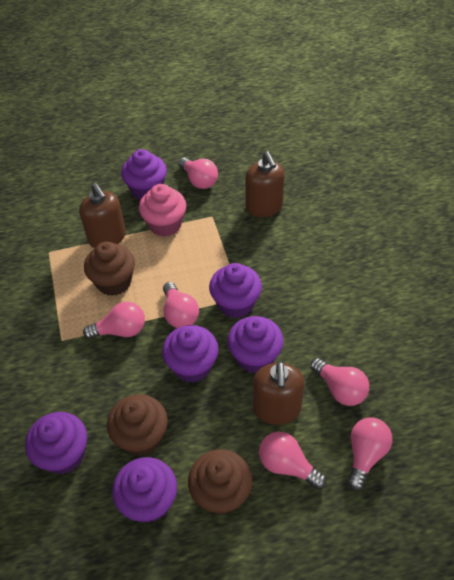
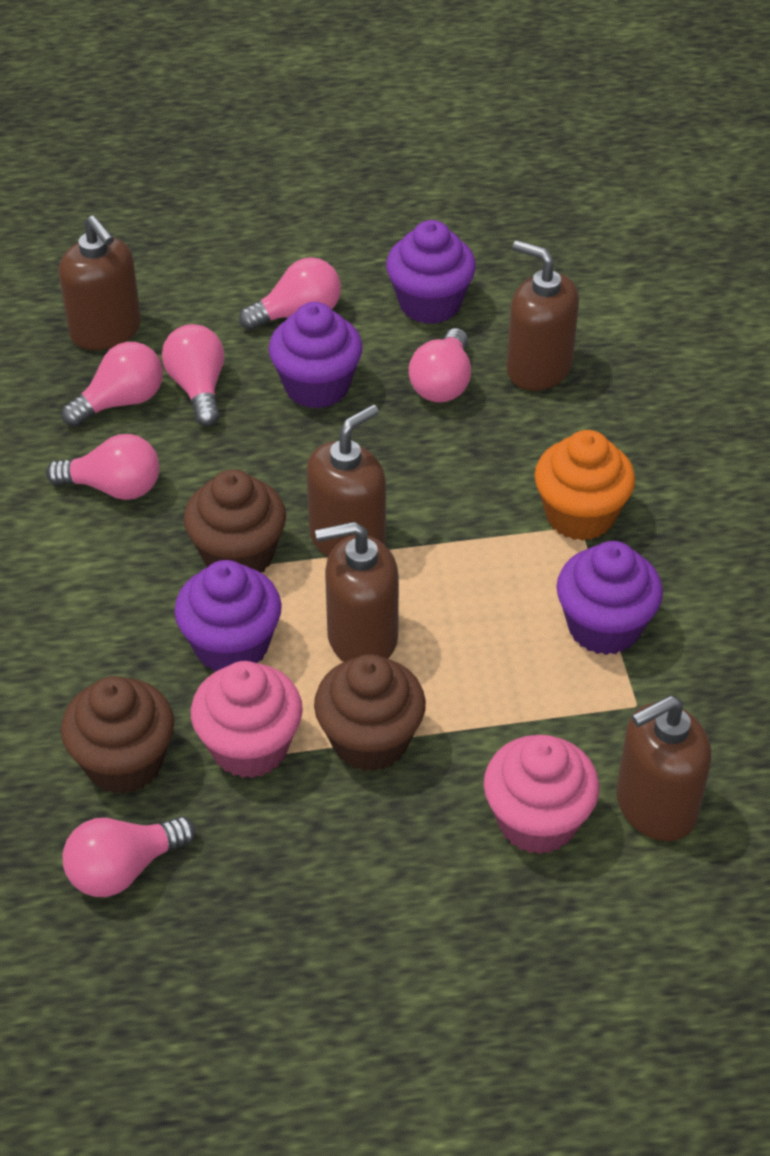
brown soap dispenser: 3 -> 5
orange cupcake: 0 -> 1
pink cupcake: 1 -> 2
purple cupcake: 6 -> 4

